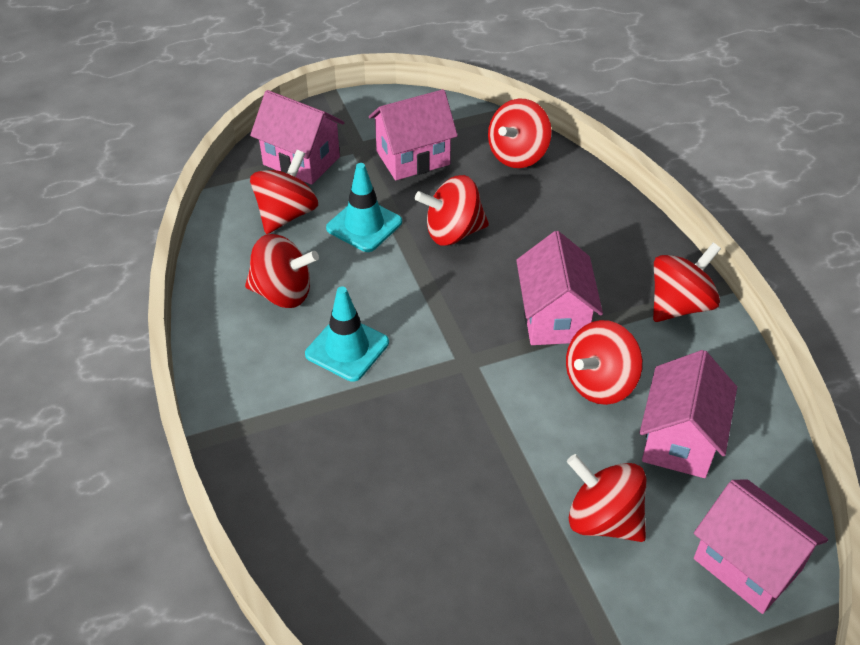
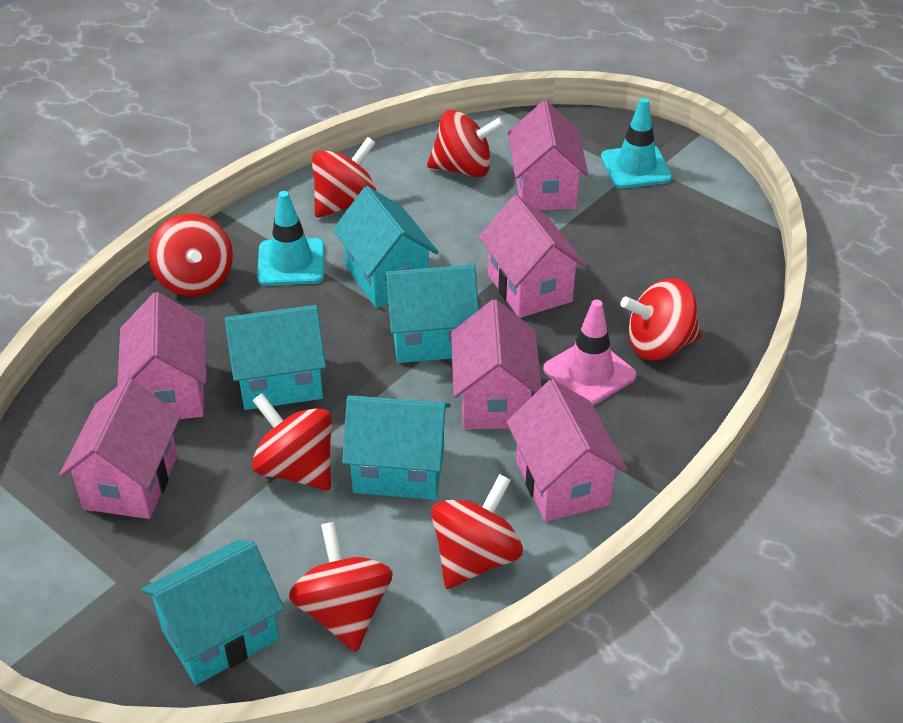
pink house: 5 -> 6
pink traffic cone: 0 -> 1
turquoise house: 0 -> 5

